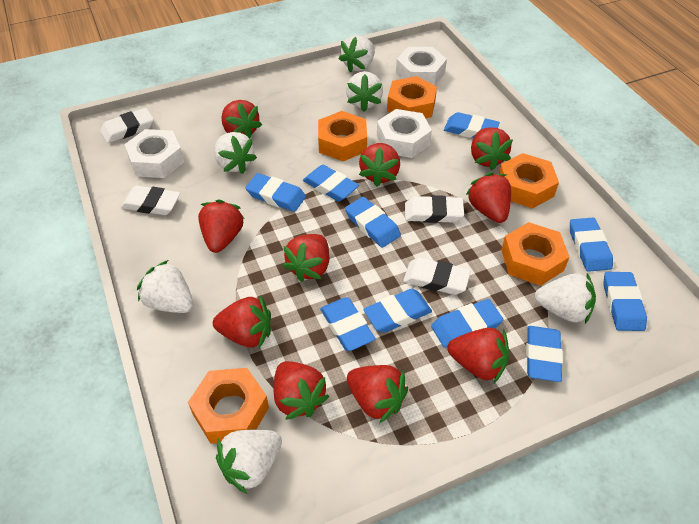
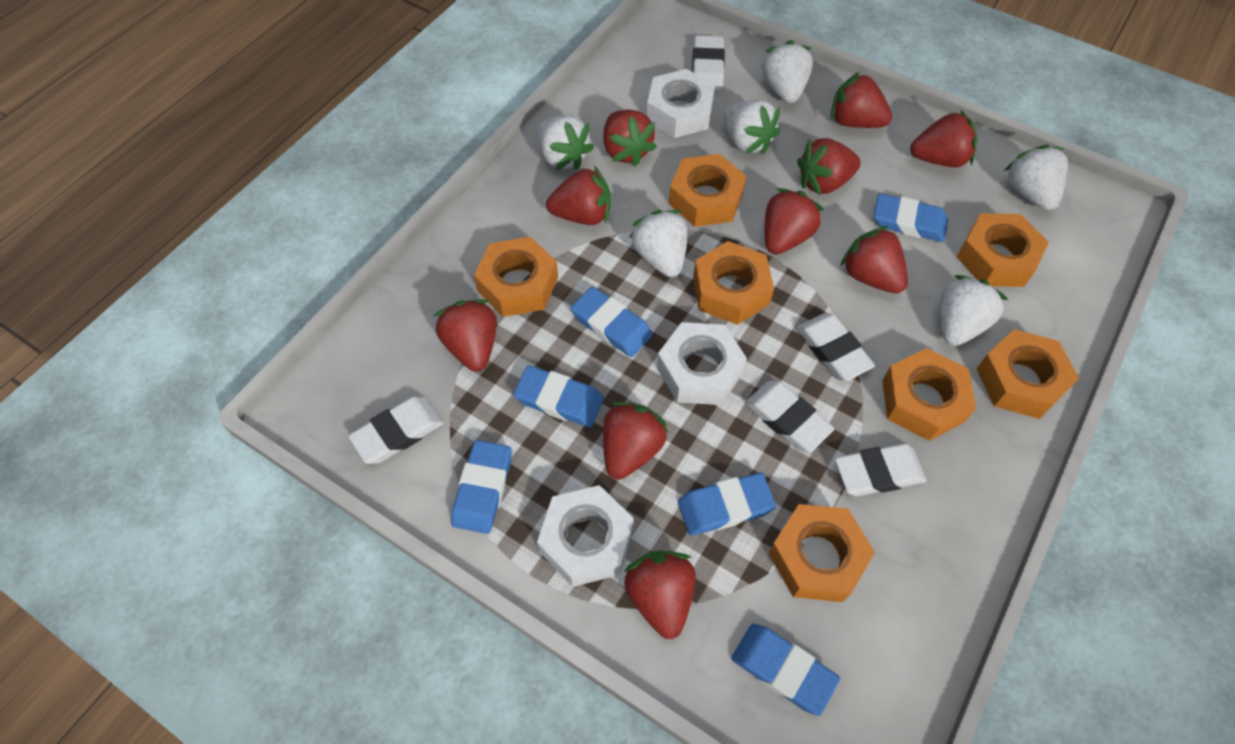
blue eraser: 10 -> 6
orange nut: 5 -> 7
white eraser: 4 -> 5

